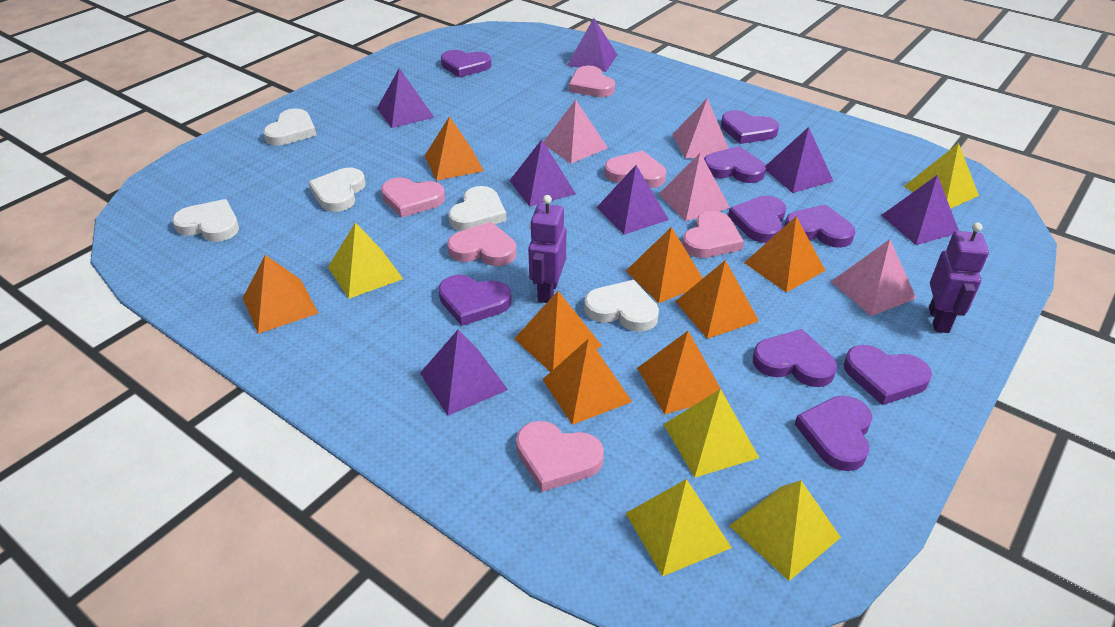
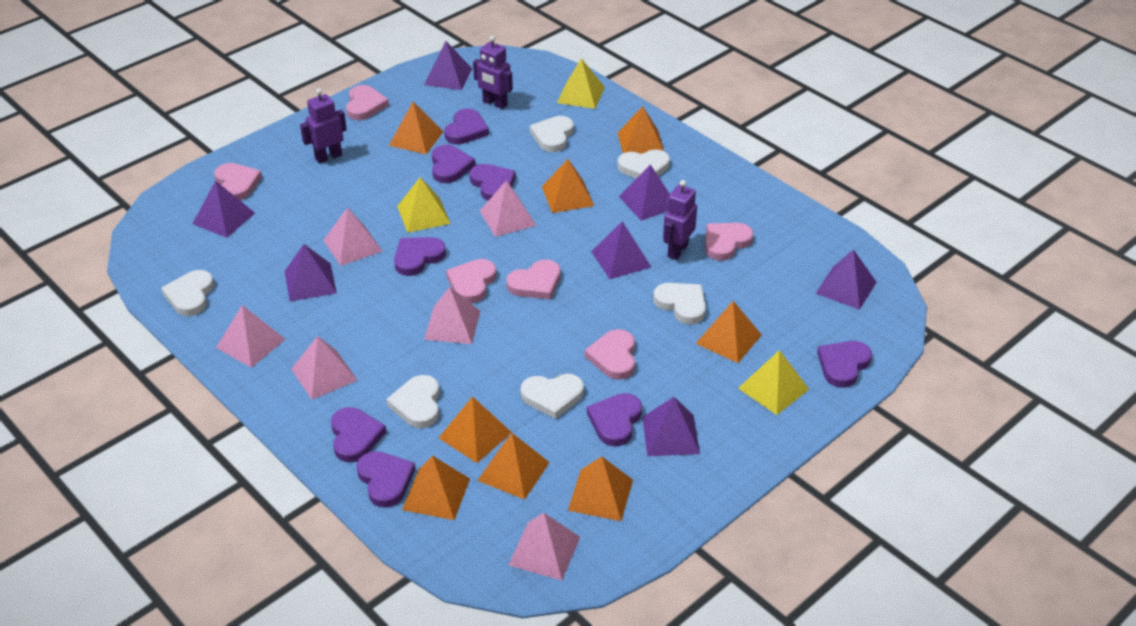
pink pyramid: 4 -> 6
purple heart: 9 -> 8
purple robot: 2 -> 3
white heart: 5 -> 6
yellow pyramid: 5 -> 3

